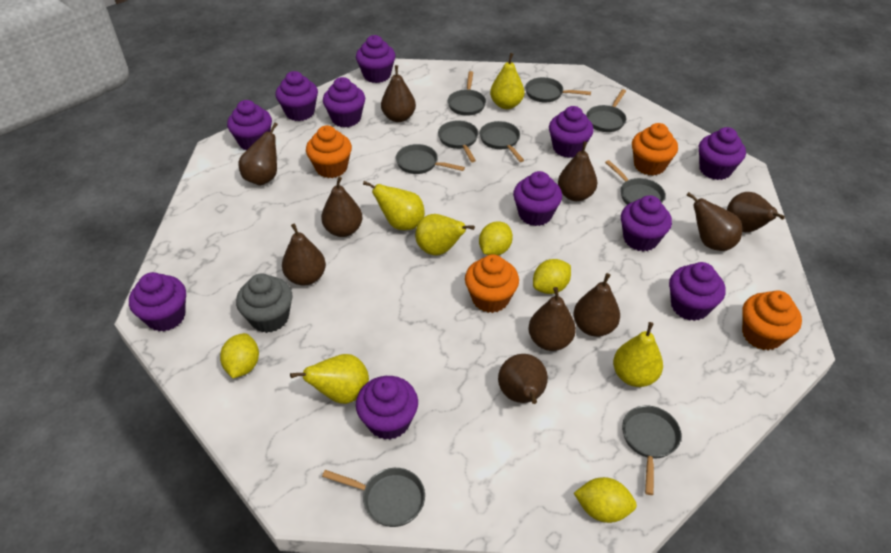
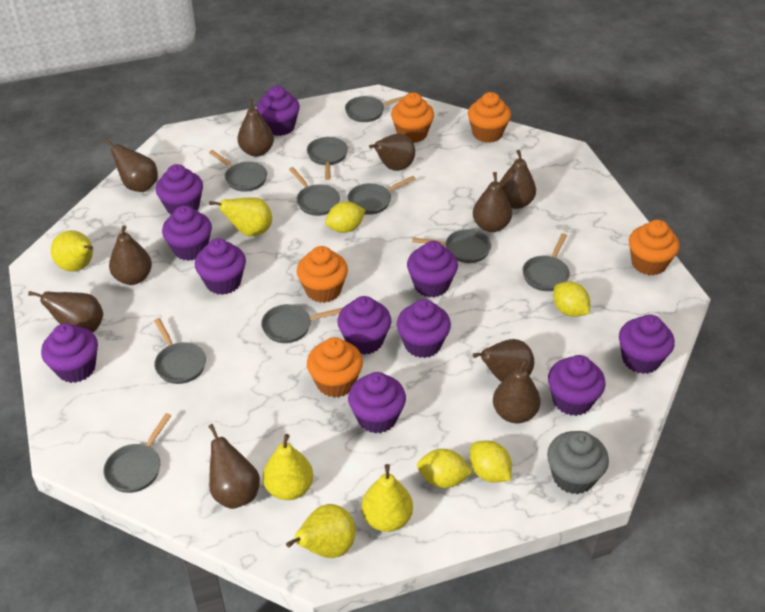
grey pan: 9 -> 10
orange cupcake: 4 -> 5

